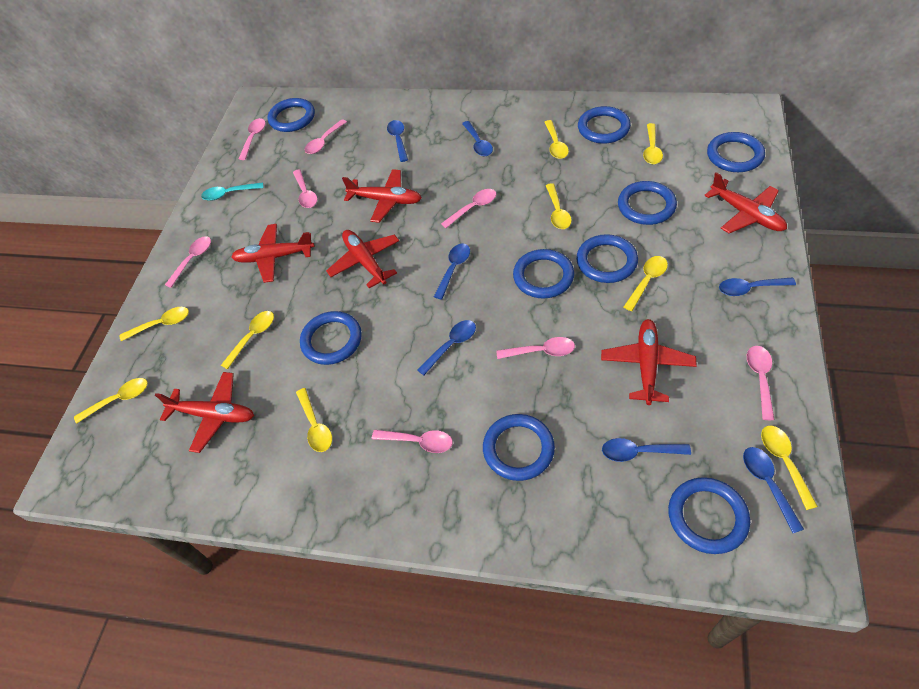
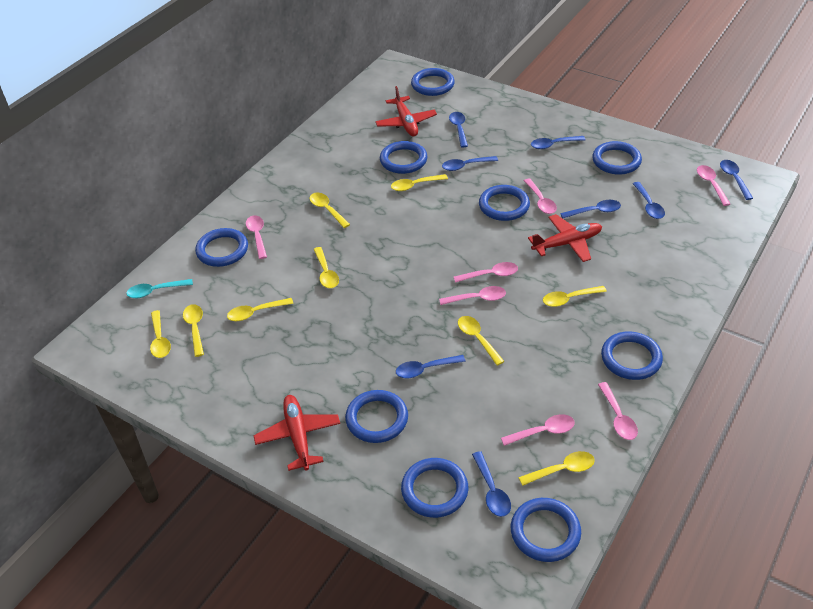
blue spoon: 7 -> 8
pink spoon: 8 -> 7
red plane: 6 -> 3

